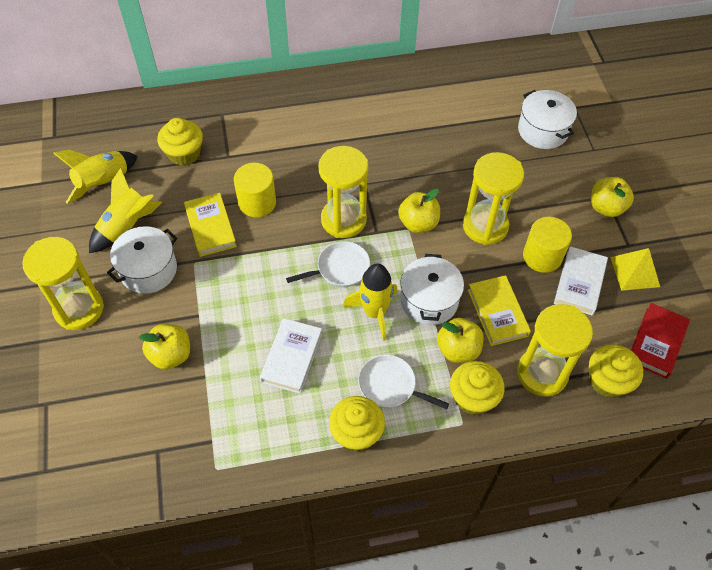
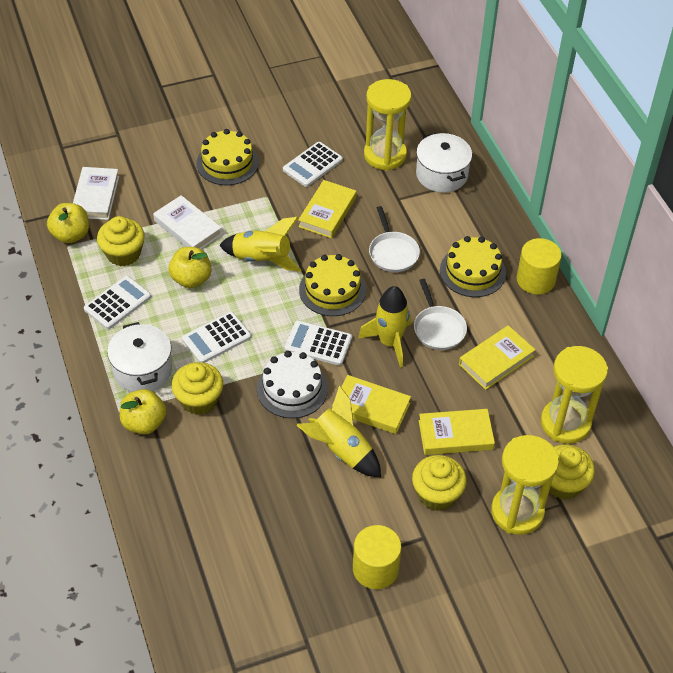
red book: 1 -> 0
white cake: 0 -> 1
white calculator: 0 -> 4
white pot: 3 -> 2
yellow apple: 4 -> 3
yellow book: 2 -> 4
yellow cake: 0 -> 3
yellow hourglass: 4 -> 3
yellow pyramid: 1 -> 0

